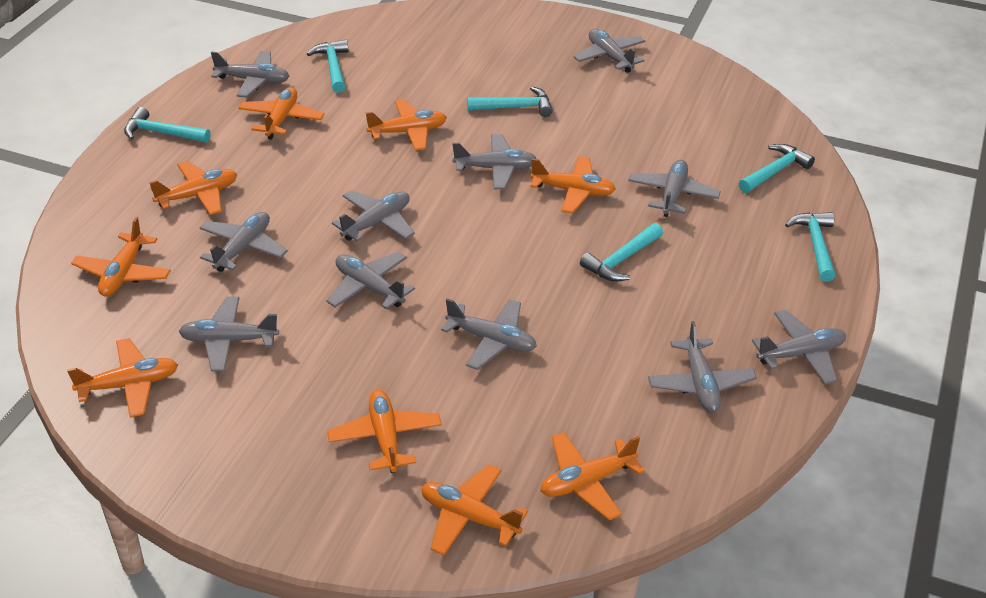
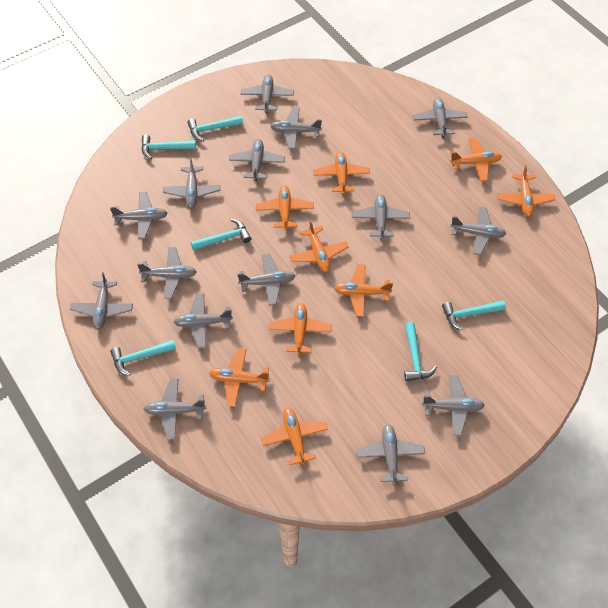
grey plane: 11 -> 15

